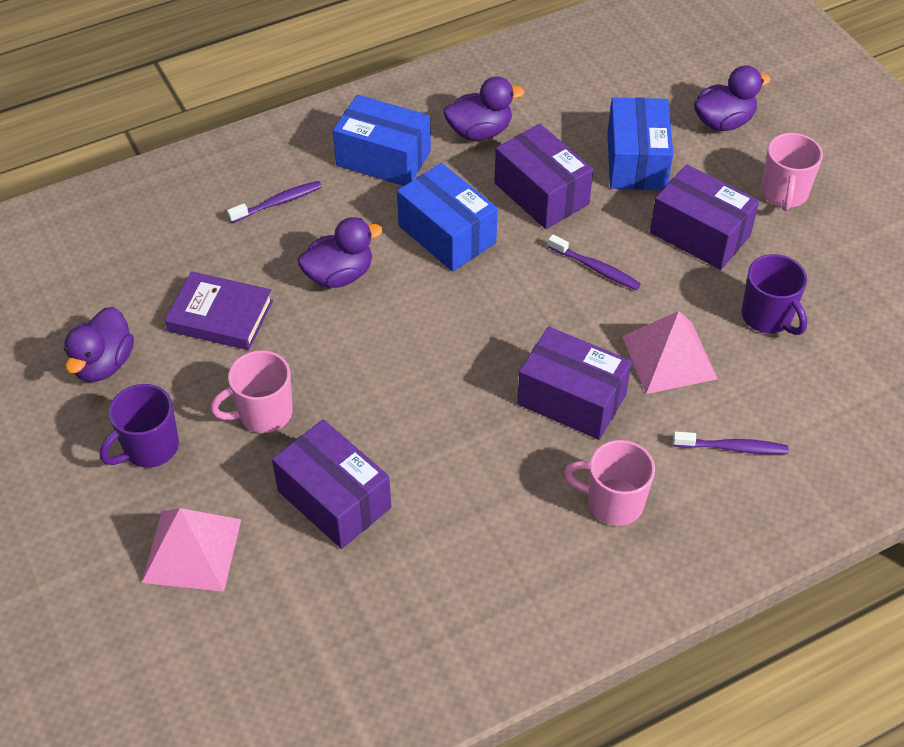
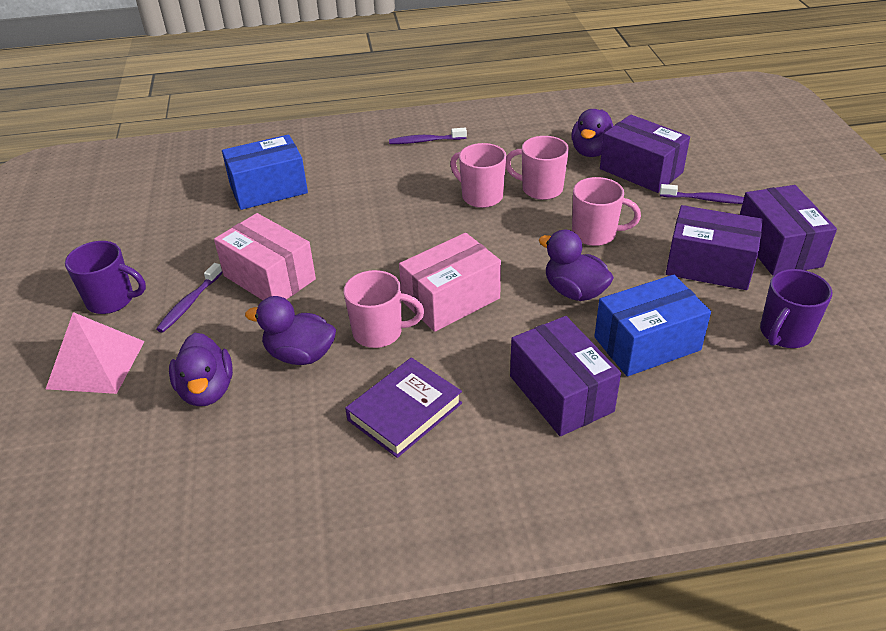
blue box: 3 -> 2
pink box: 0 -> 2
pink mug: 3 -> 4
pink pyramid: 2 -> 1

